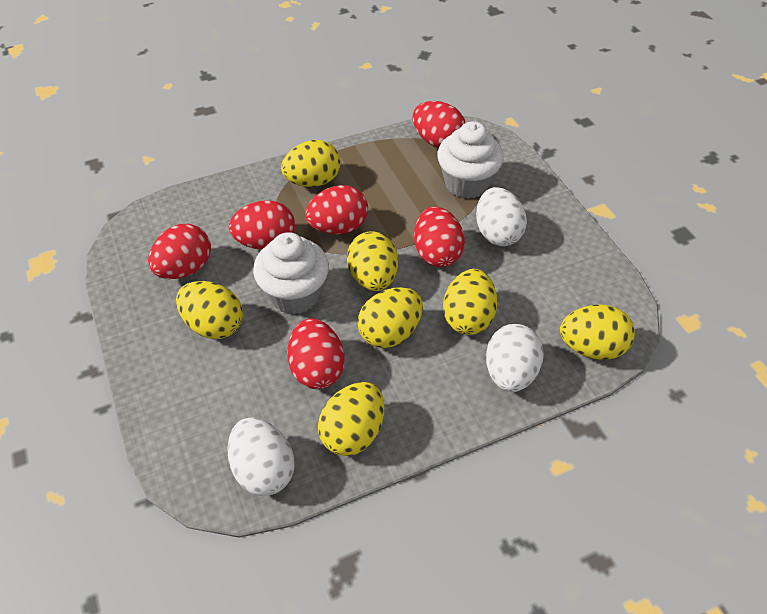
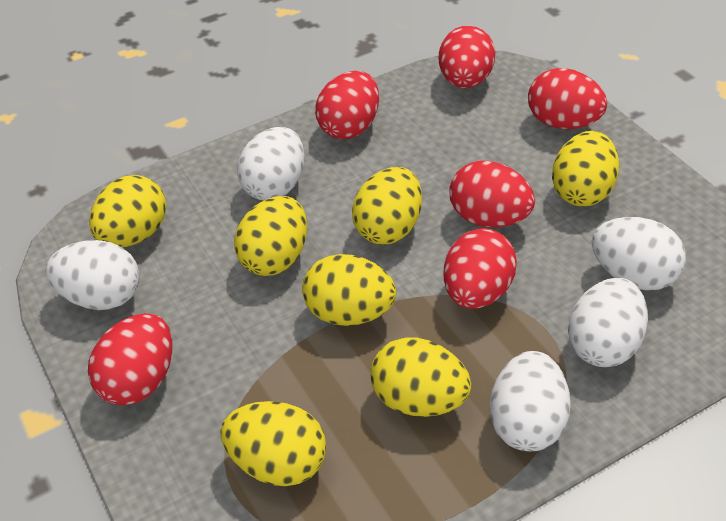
white cupcake: 2 -> 0
white egg: 3 -> 5

